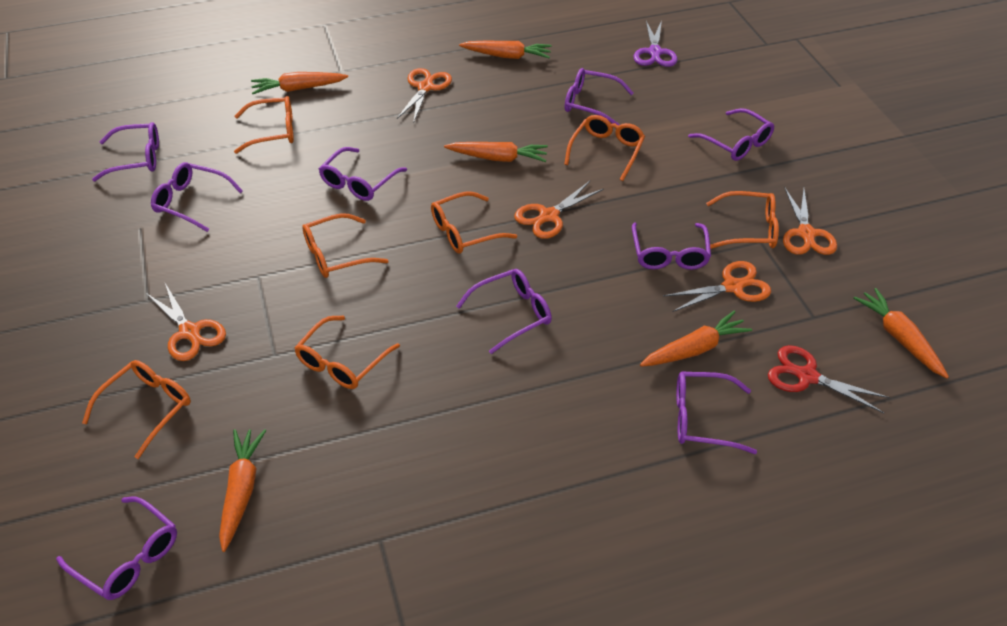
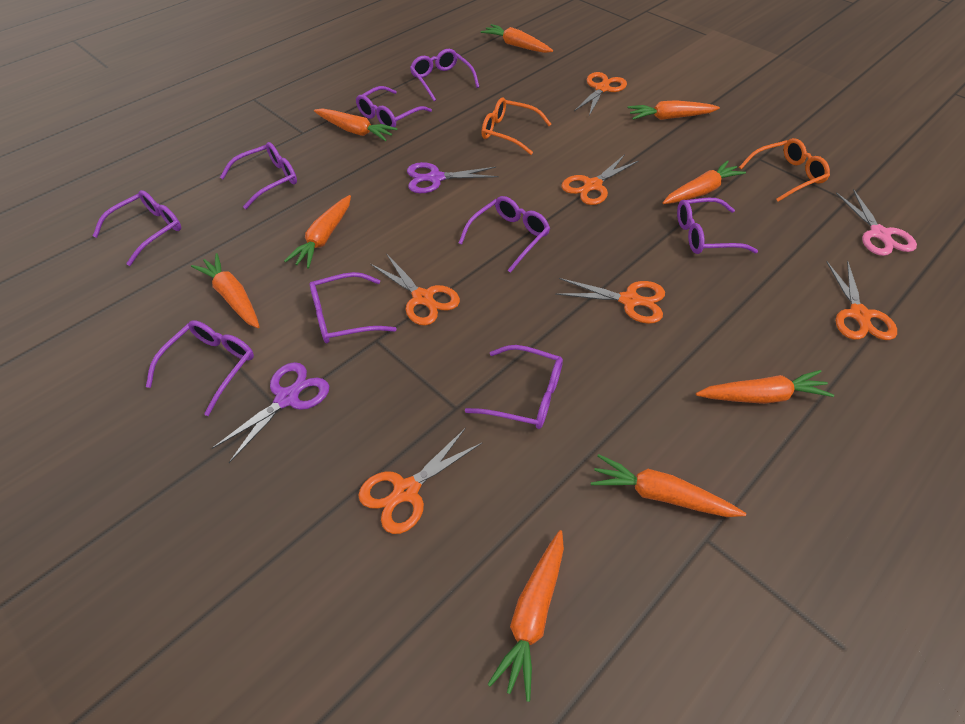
orange carrot: 6 -> 9
orange glasses: 7 -> 2
orange scissors: 5 -> 6
pink scissors: 0 -> 1
purple scissors: 1 -> 2
red scissors: 1 -> 0

